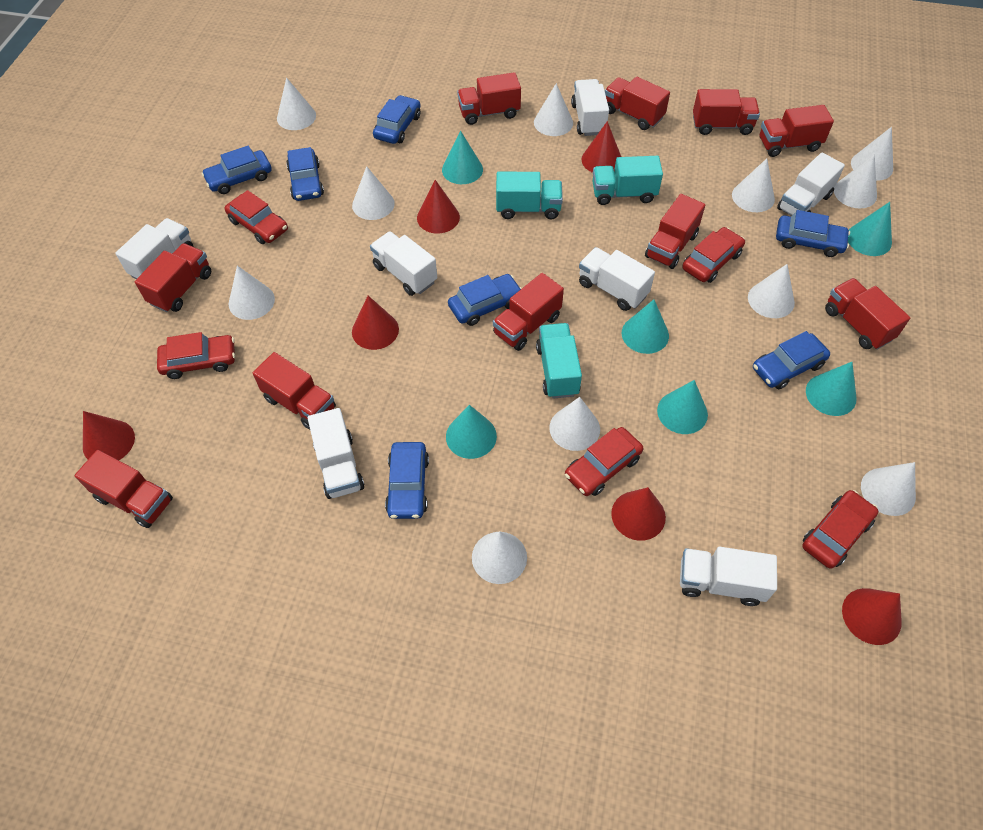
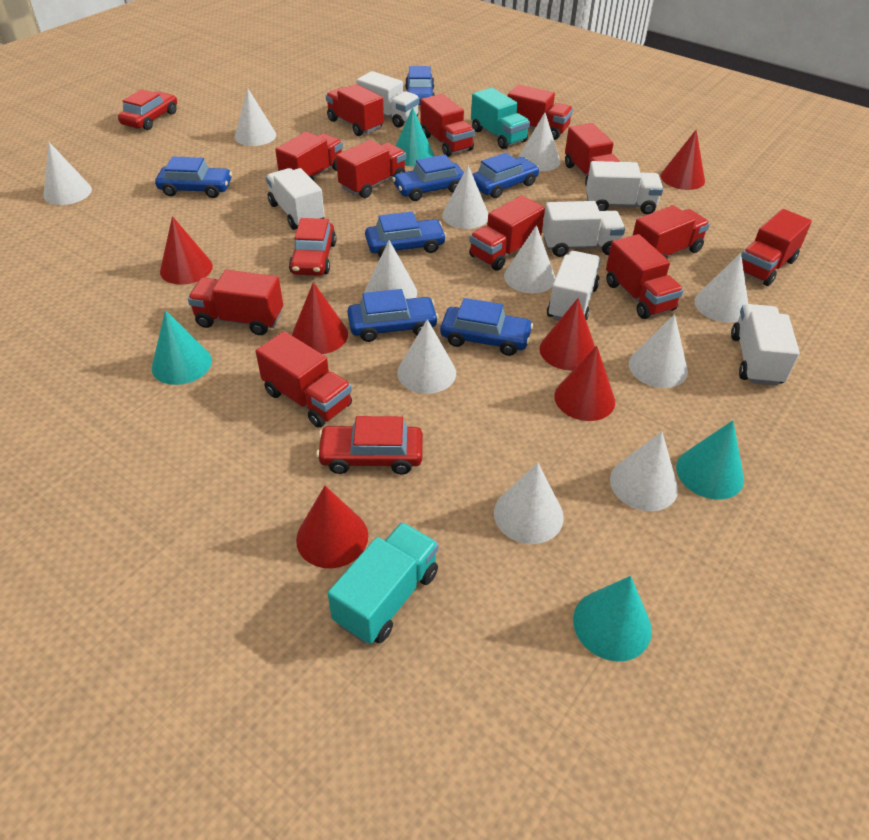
red car: 5 -> 3
red truck: 10 -> 12
turquoise cone: 6 -> 4
turquoise truck: 3 -> 2
white truck: 7 -> 6

